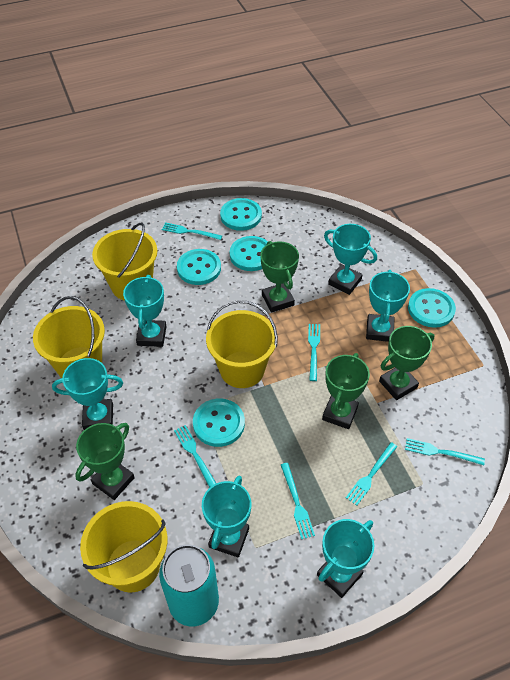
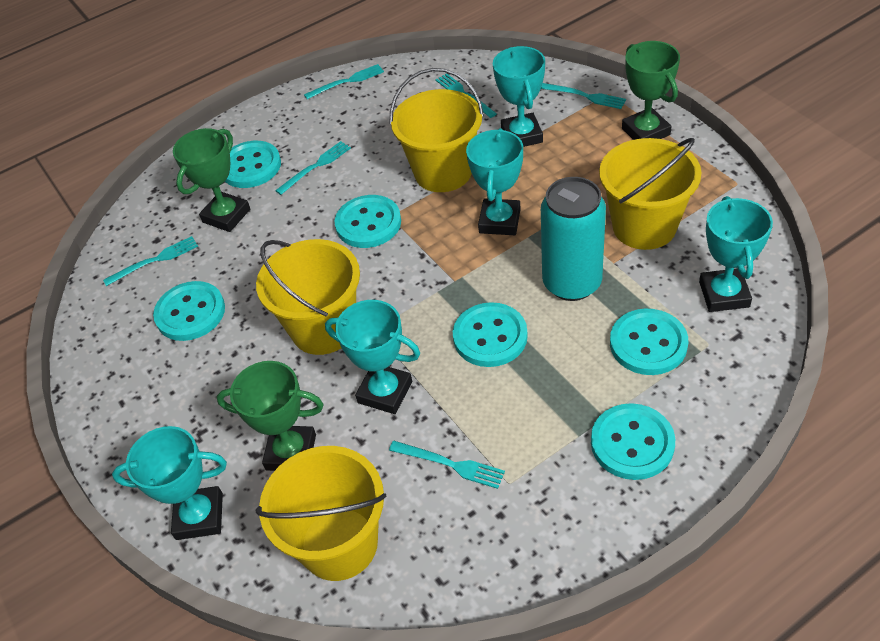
green trophy: 4 -> 3
turquoise button: 5 -> 6
turquoise trophy: 6 -> 5

